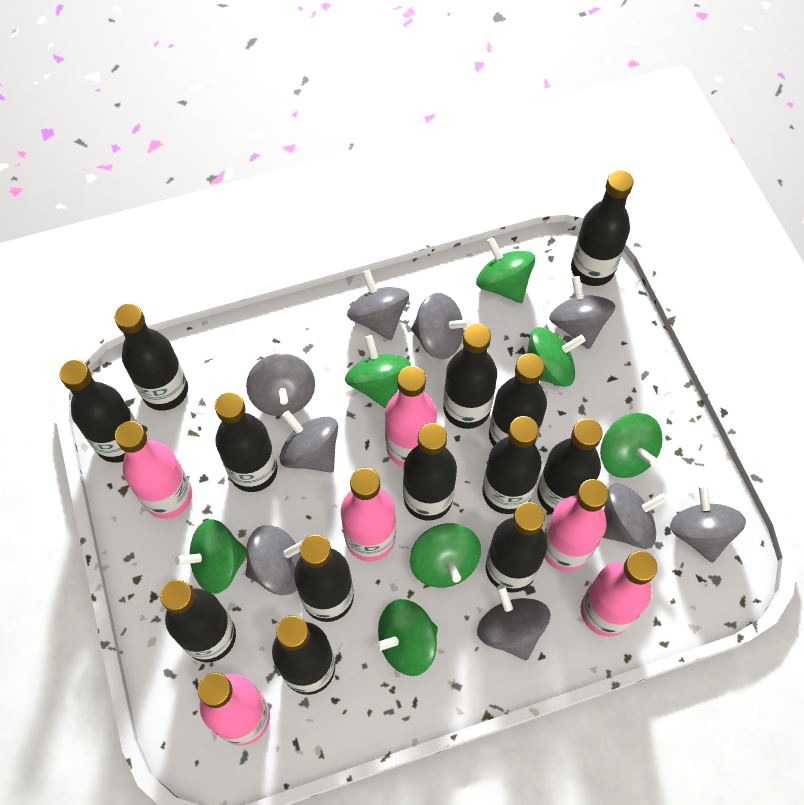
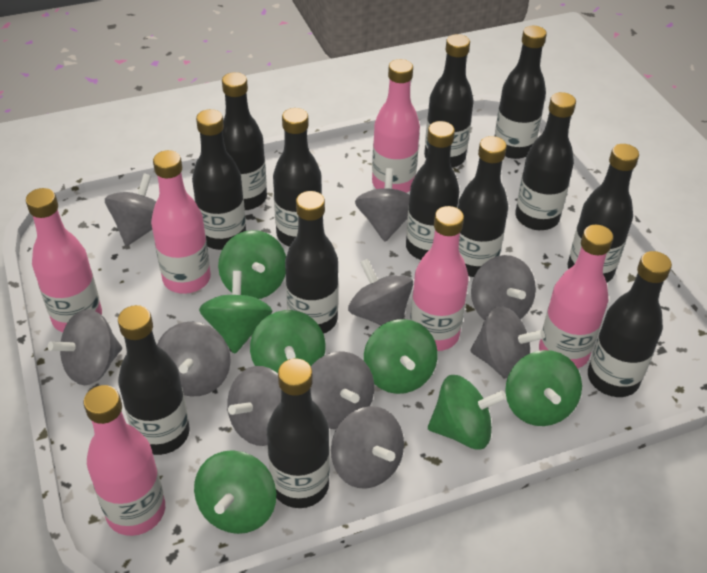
grey spinning top: 9 -> 10

